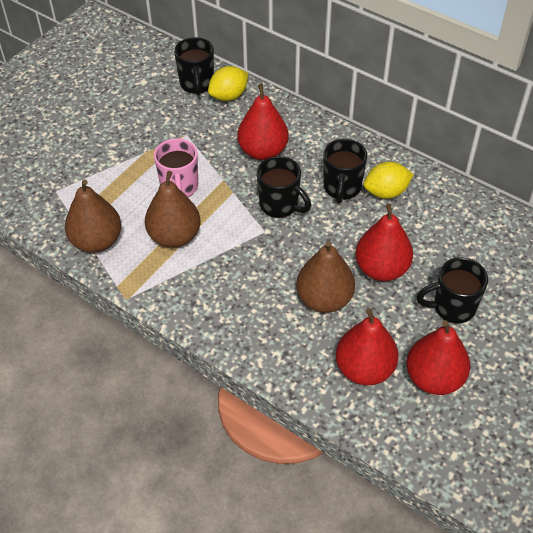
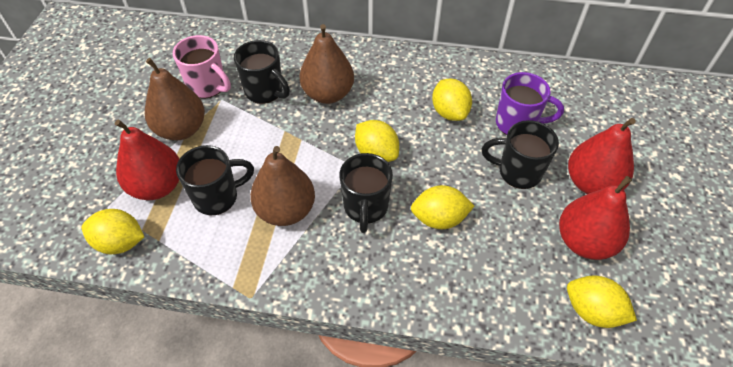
purple mug: 0 -> 1
red pear: 4 -> 3
yellow lemon: 2 -> 5

